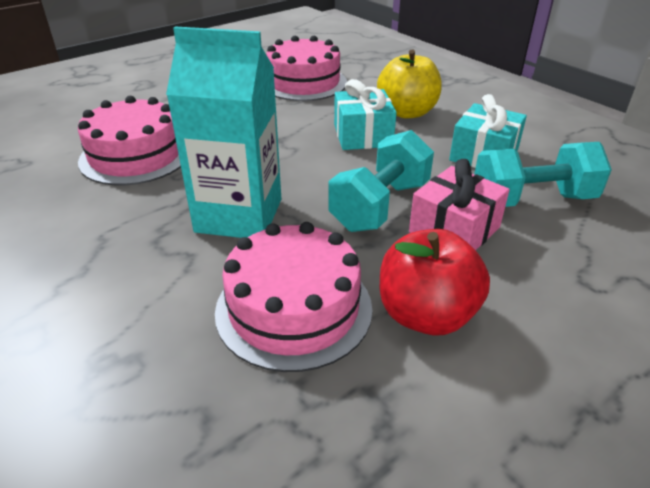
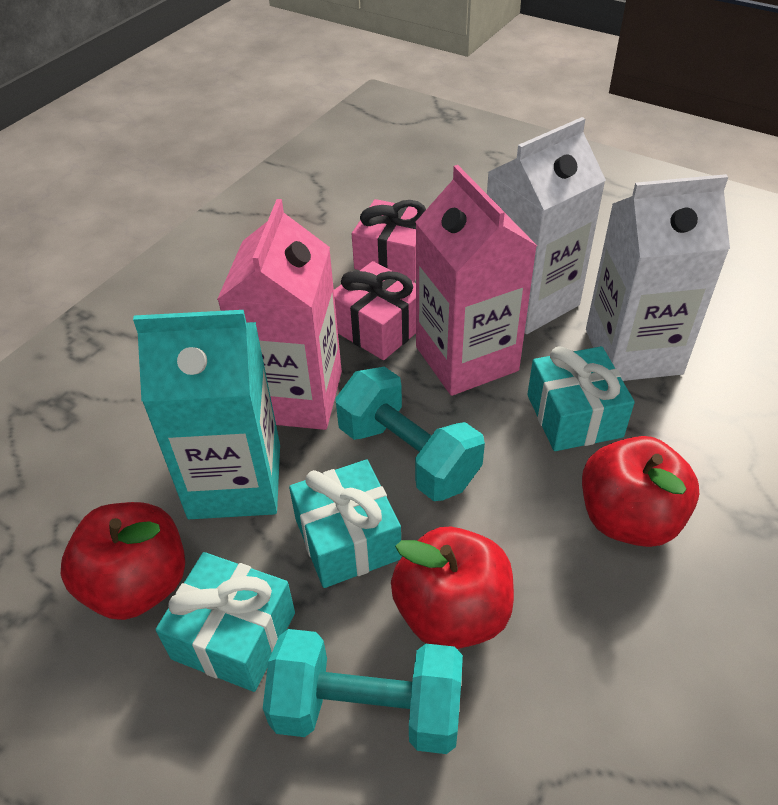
pink cake: 3 -> 0
pink carton: 0 -> 2
pink gift: 1 -> 2
red apple: 1 -> 3
turquoise gift: 2 -> 3
white carton: 0 -> 2
yellow apple: 1 -> 0

